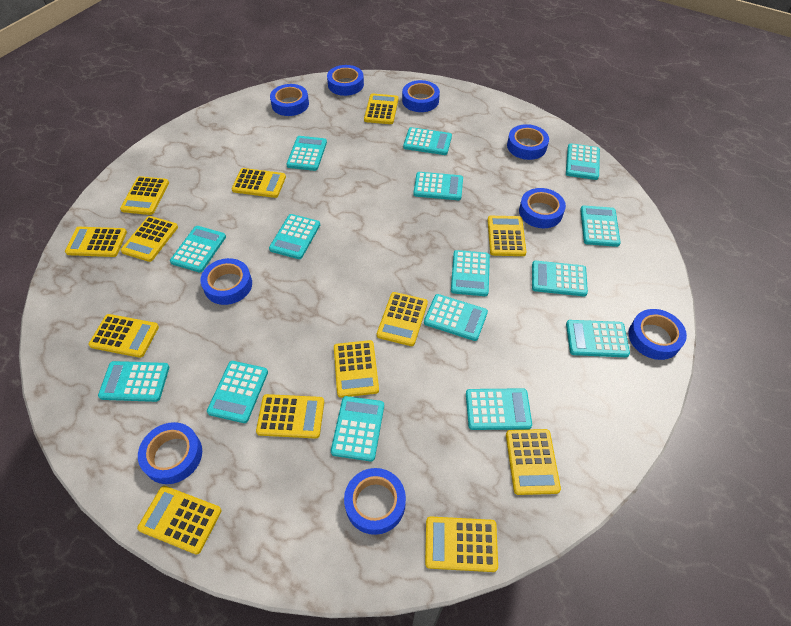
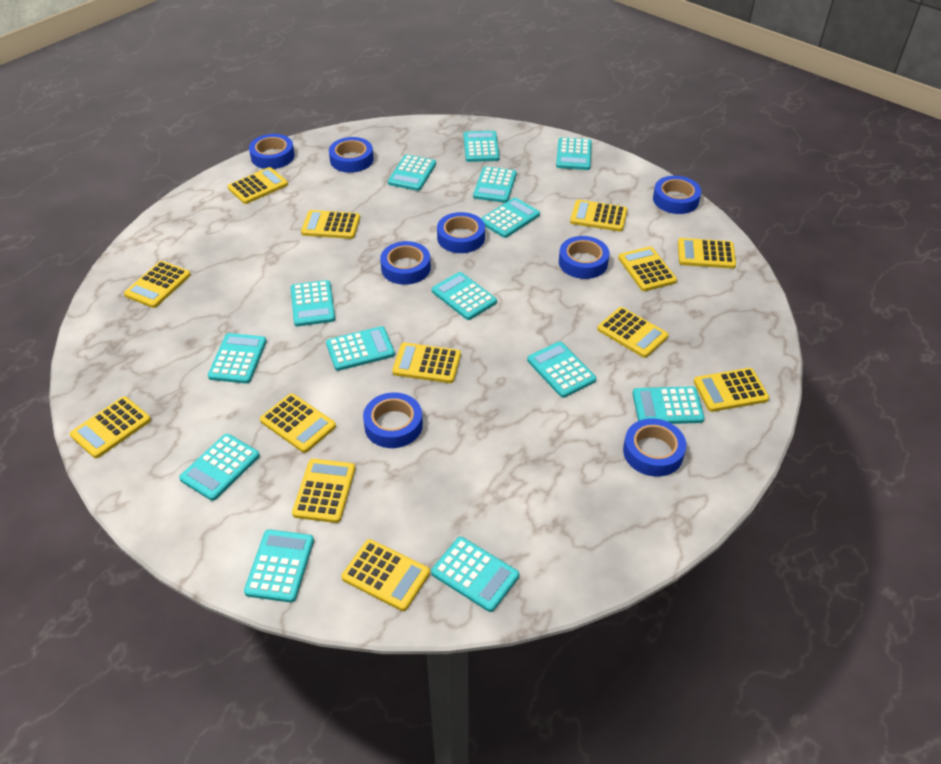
blue tape: 9 -> 8
turquoise calculator: 15 -> 14

